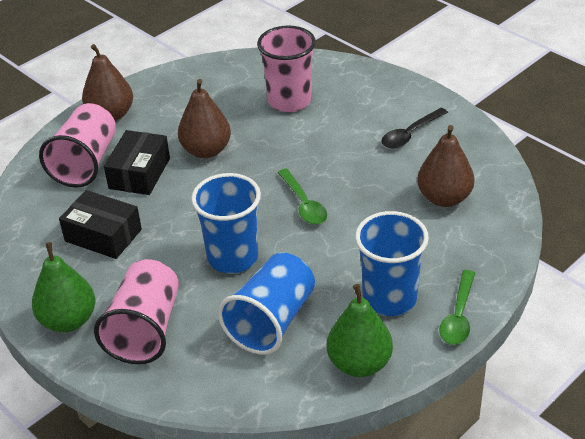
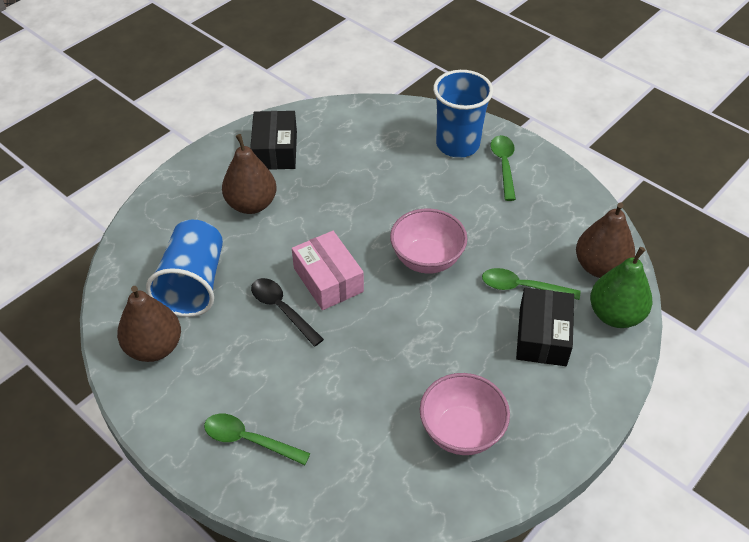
blue cup: 3 -> 2
green pear: 2 -> 1
green spoon: 2 -> 3
pink bowl: 0 -> 2
pink box: 0 -> 1
pink cup: 3 -> 0

